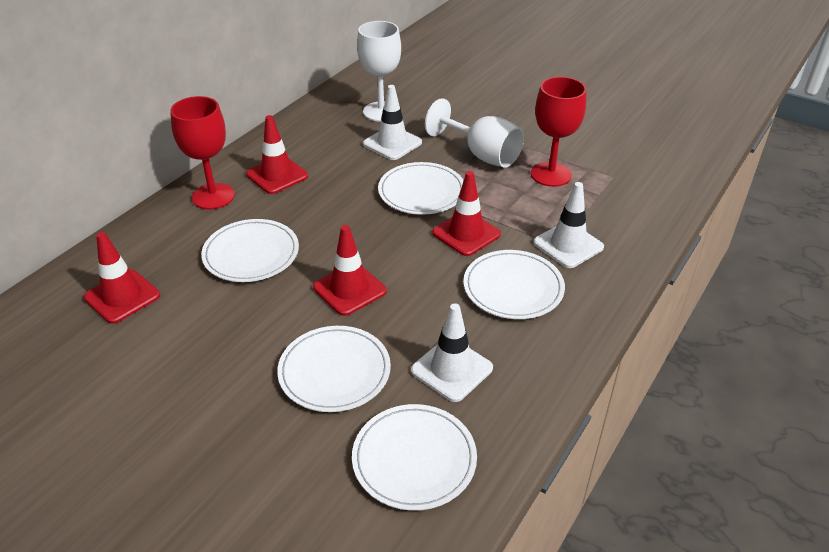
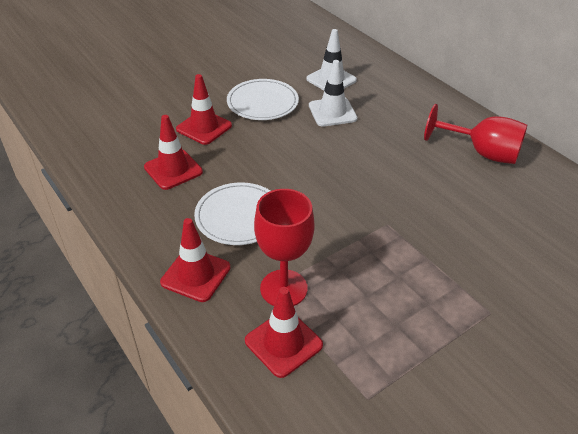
white goblet: 2 -> 0
white plate: 5 -> 2
white traffic cone: 3 -> 2

